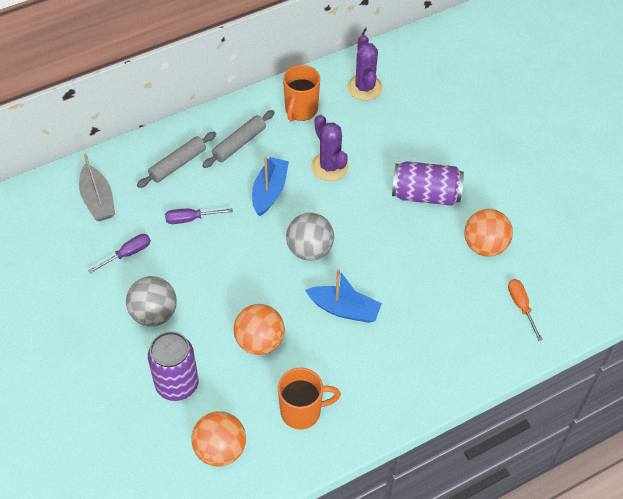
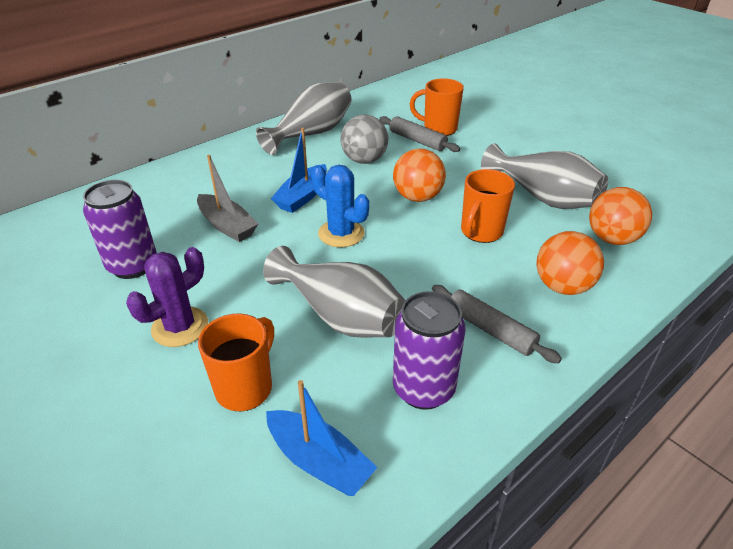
blue cactus: 0 -> 1
grey ball: 2 -> 1
grey vase: 0 -> 3
orange mug: 2 -> 3
orange screwdriver: 1 -> 0
purple cactus: 2 -> 1
purple screwdriver: 2 -> 0

